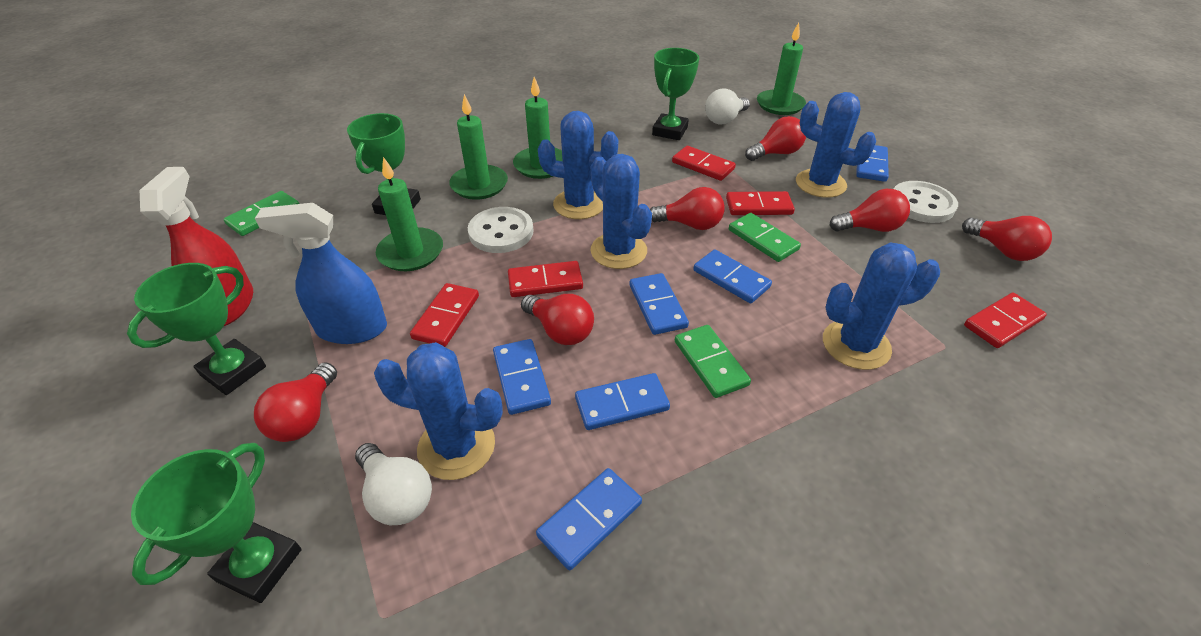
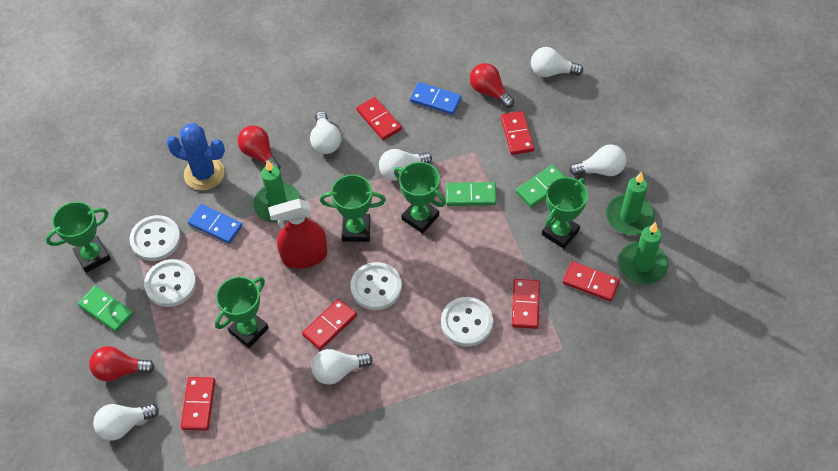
blue cactus: 5 -> 1
blue domino: 6 -> 2
blue spray bottle: 1 -> 0
green candle: 4 -> 3
green trophy: 4 -> 5
red domino: 5 -> 6
red light bulb: 6 -> 3
white button: 2 -> 4
white light bulb: 2 -> 6

